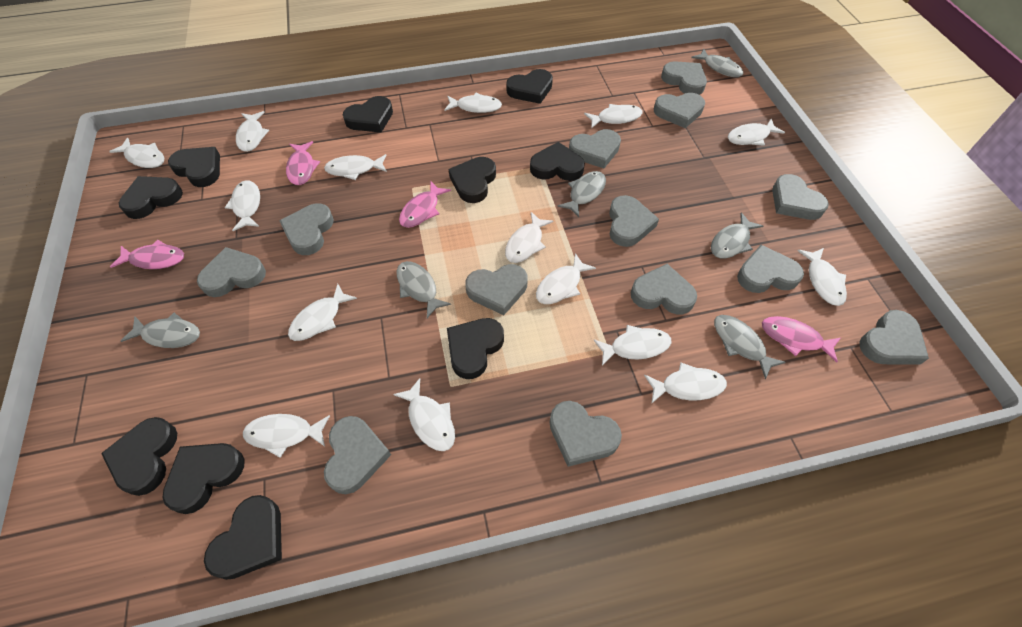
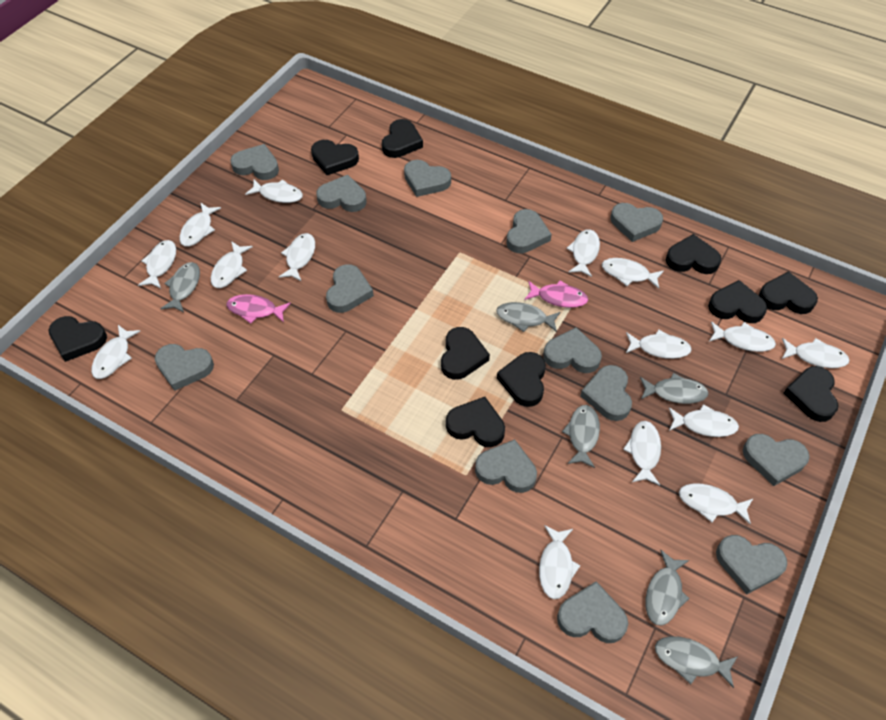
pink fish: 4 -> 2

